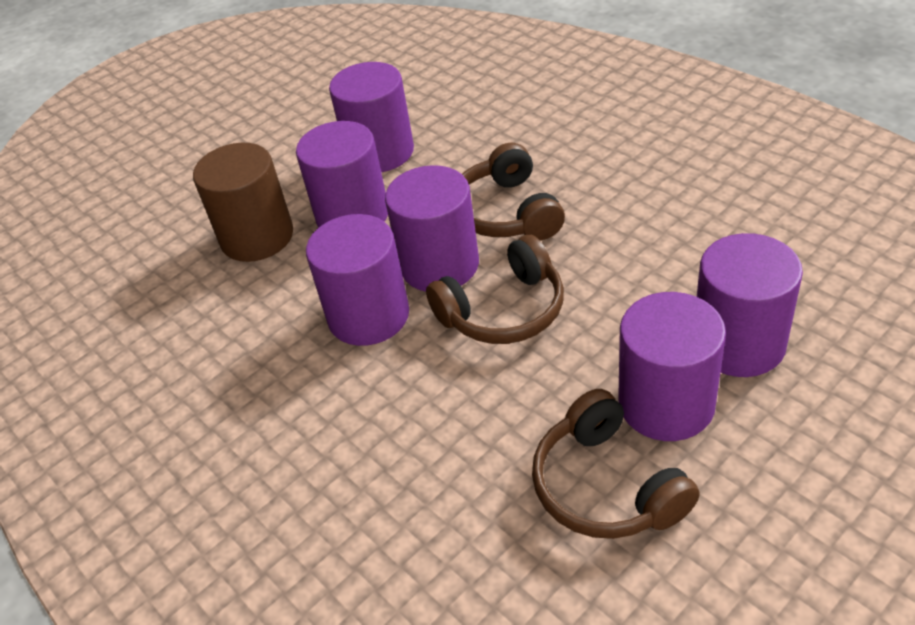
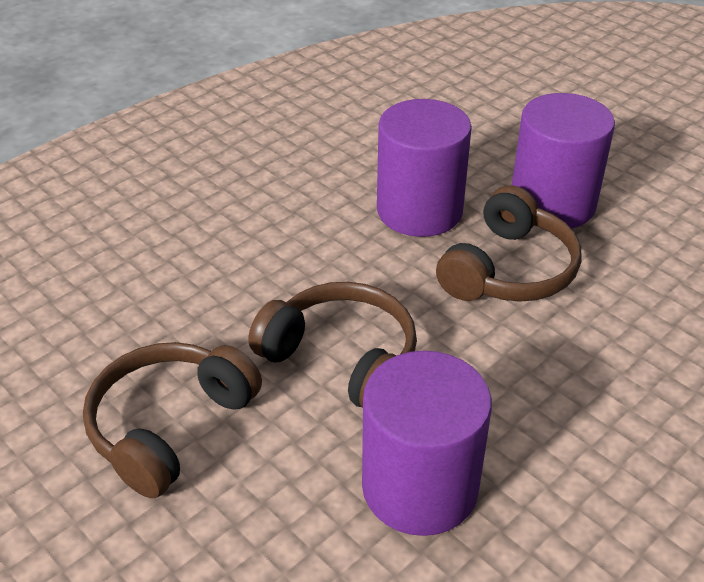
brown cylinder: 1 -> 0
purple cylinder: 6 -> 3

